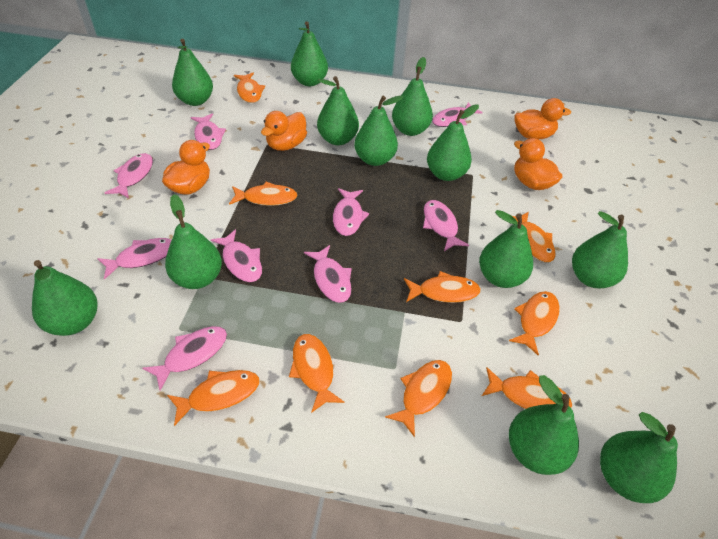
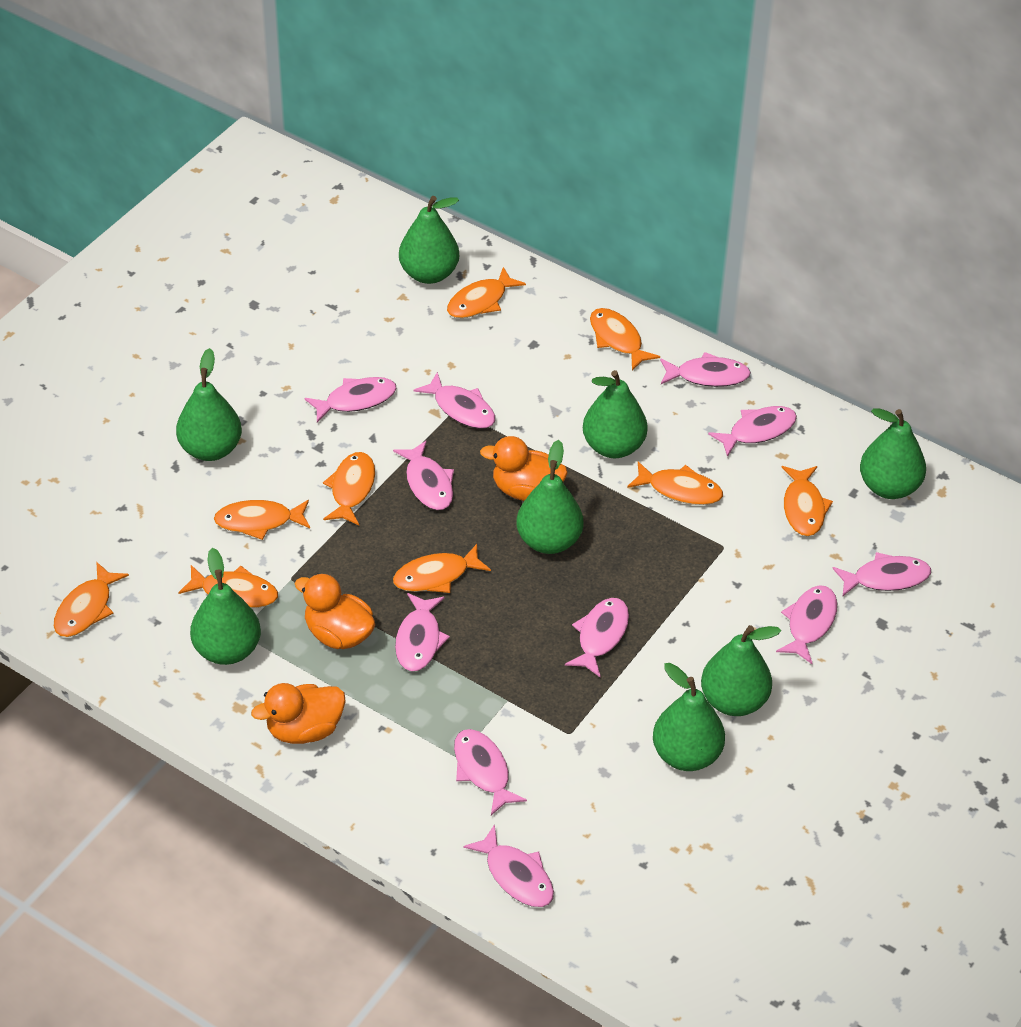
green pear: 12 -> 8
orange duck: 4 -> 3
pink fish: 9 -> 11

